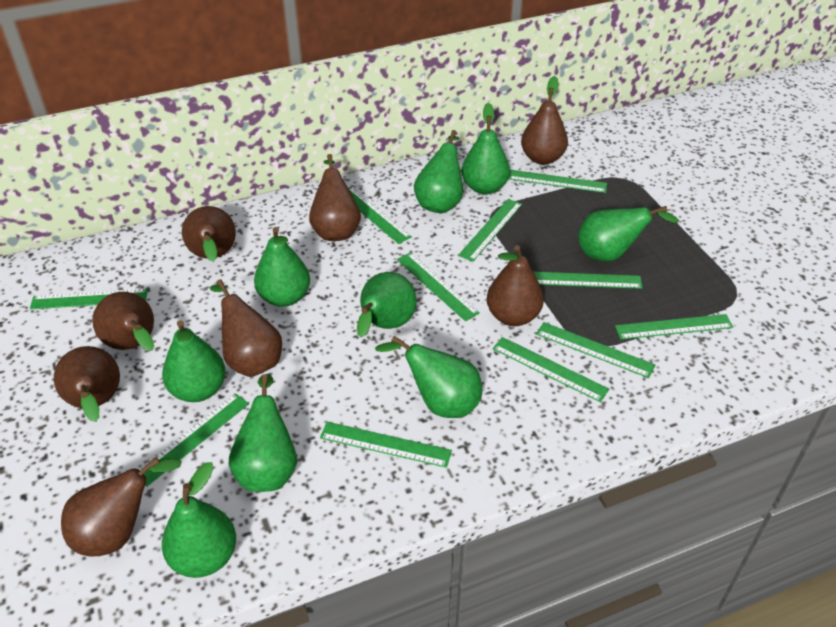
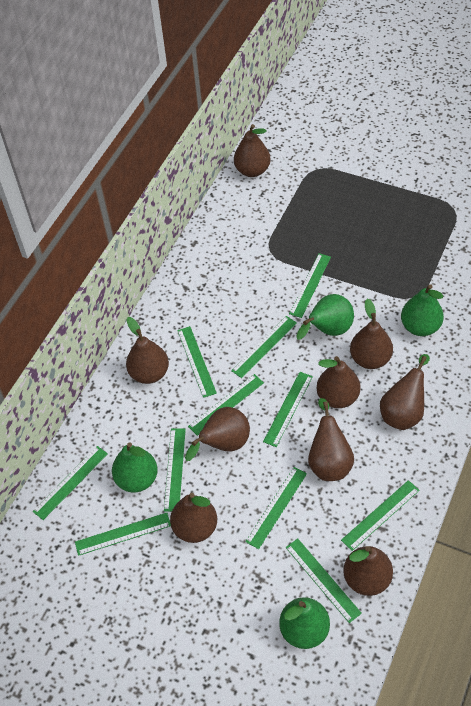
brown pear: 8 -> 9
green pear: 9 -> 4

